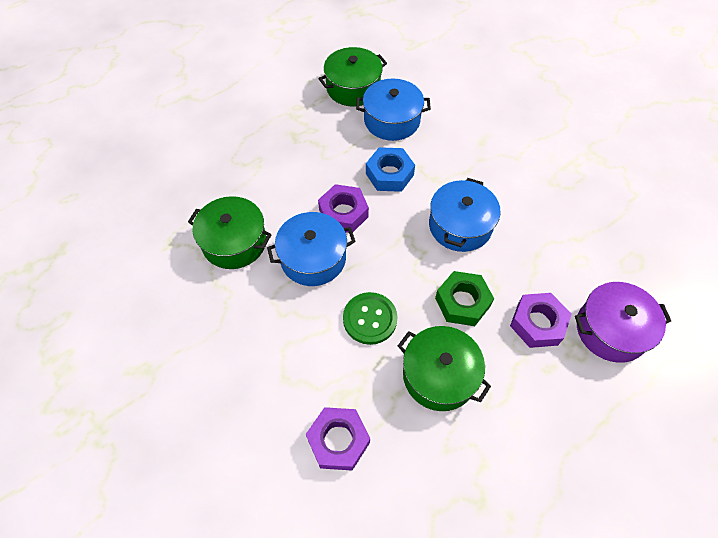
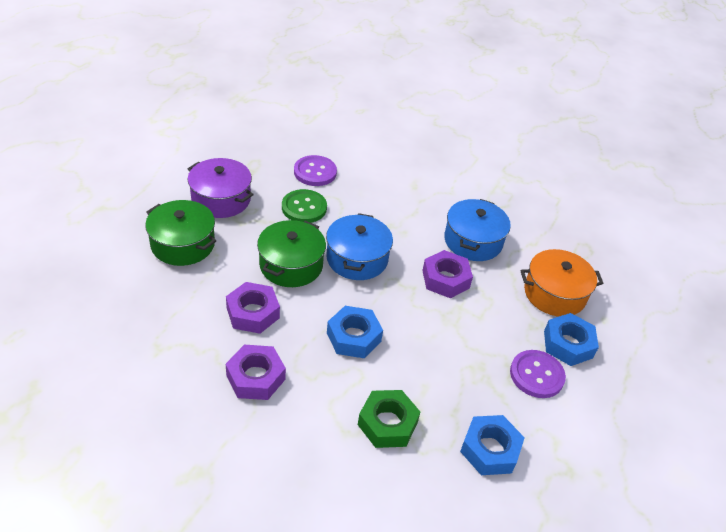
blue nut: 1 -> 3
blue pot: 3 -> 2
green pot: 3 -> 2
orange pot: 0 -> 1
purple button: 0 -> 2

